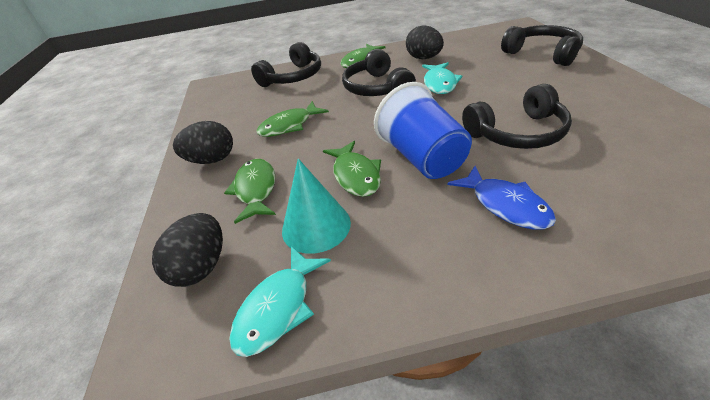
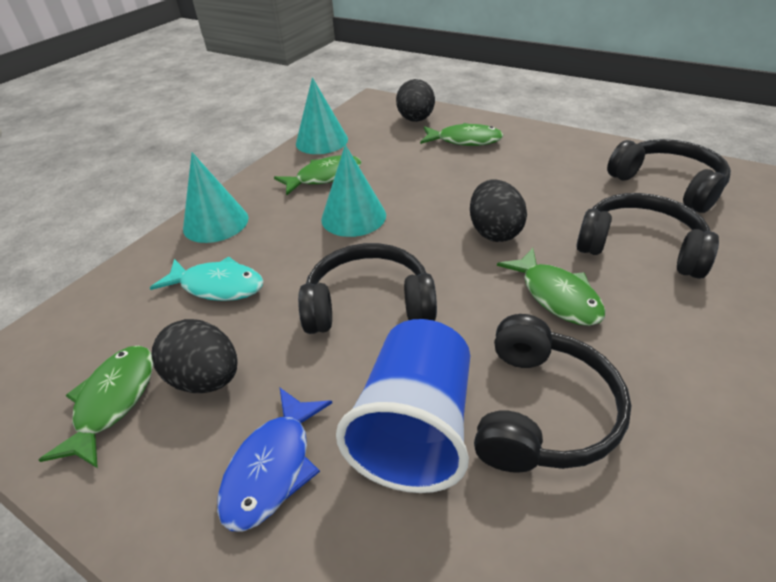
turquoise cone: 1 -> 3
turquoise fish: 2 -> 1

